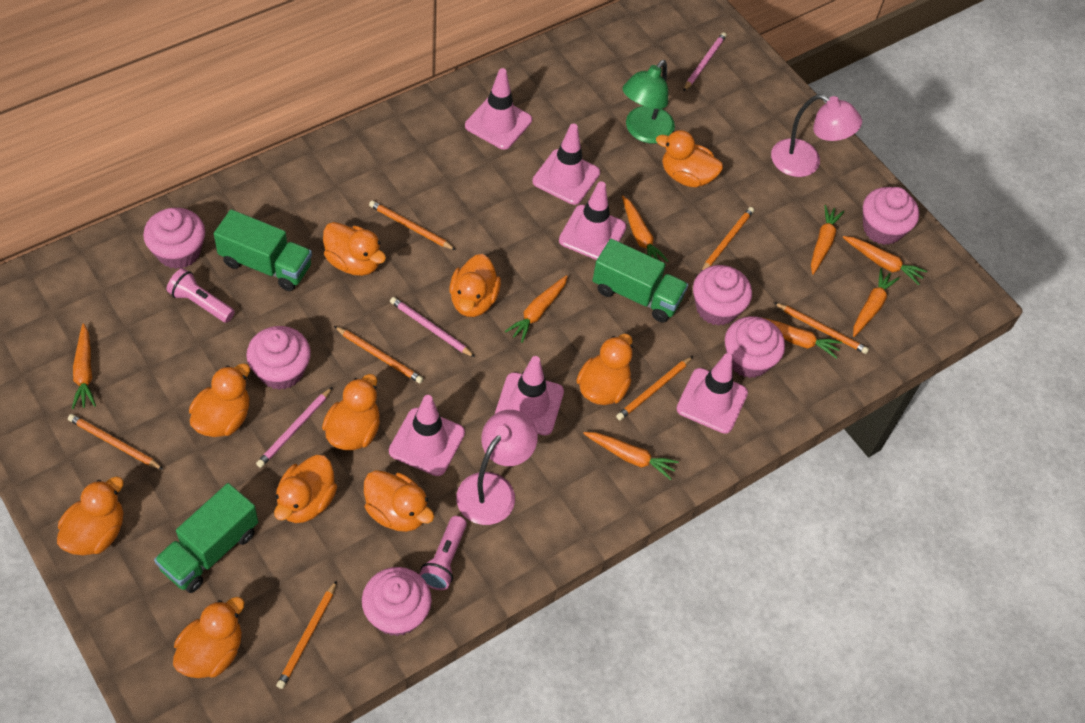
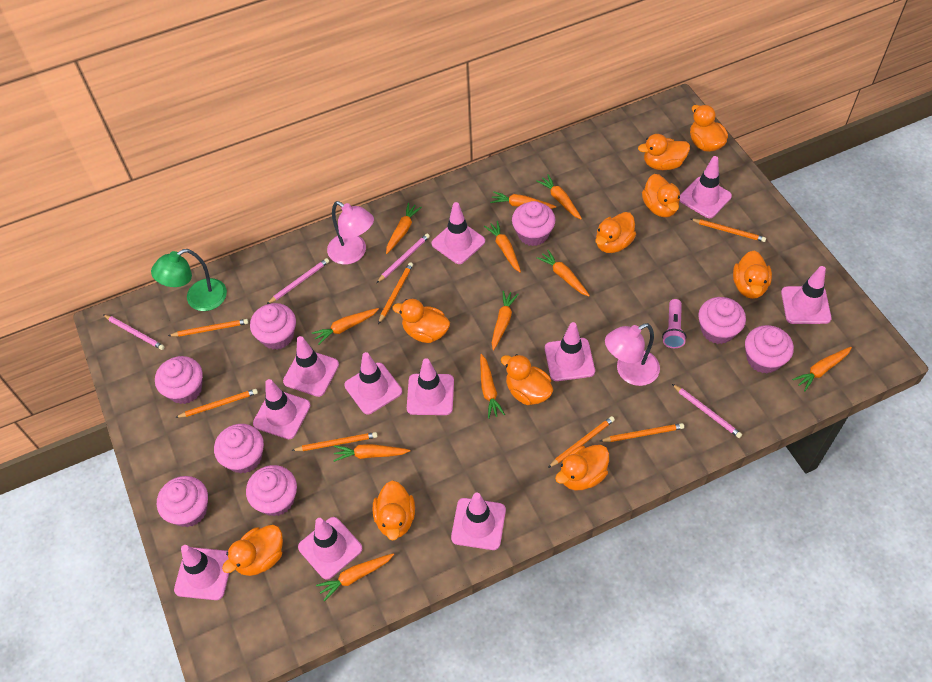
green truck: 3 -> 0
orange carrot: 8 -> 11
pink cupcake: 6 -> 8
pink flashlight: 2 -> 1
pink pencil: 3 -> 4
pink traffic cone: 6 -> 11

